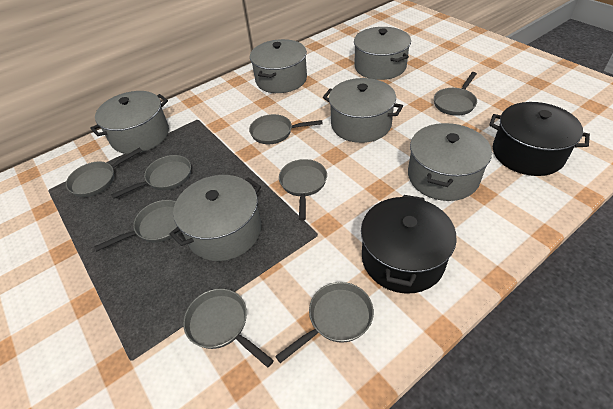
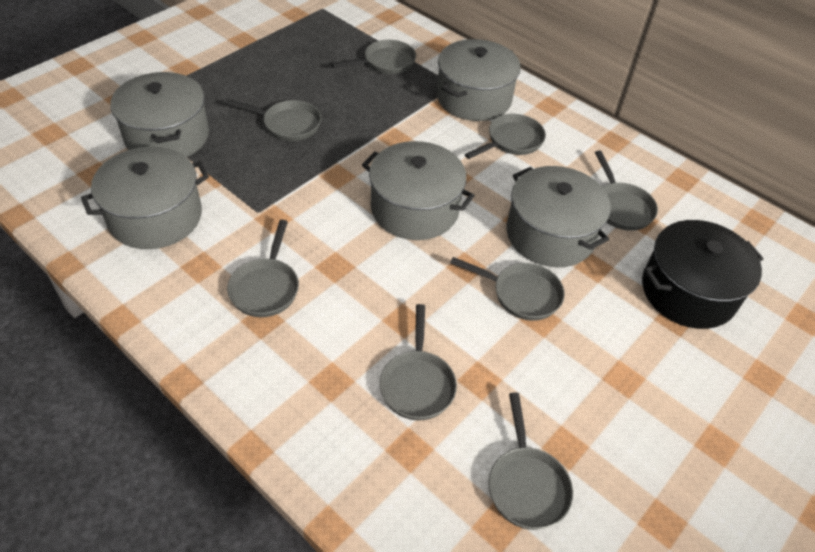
black pot: 2 -> 1
grey pot: 6 -> 5

